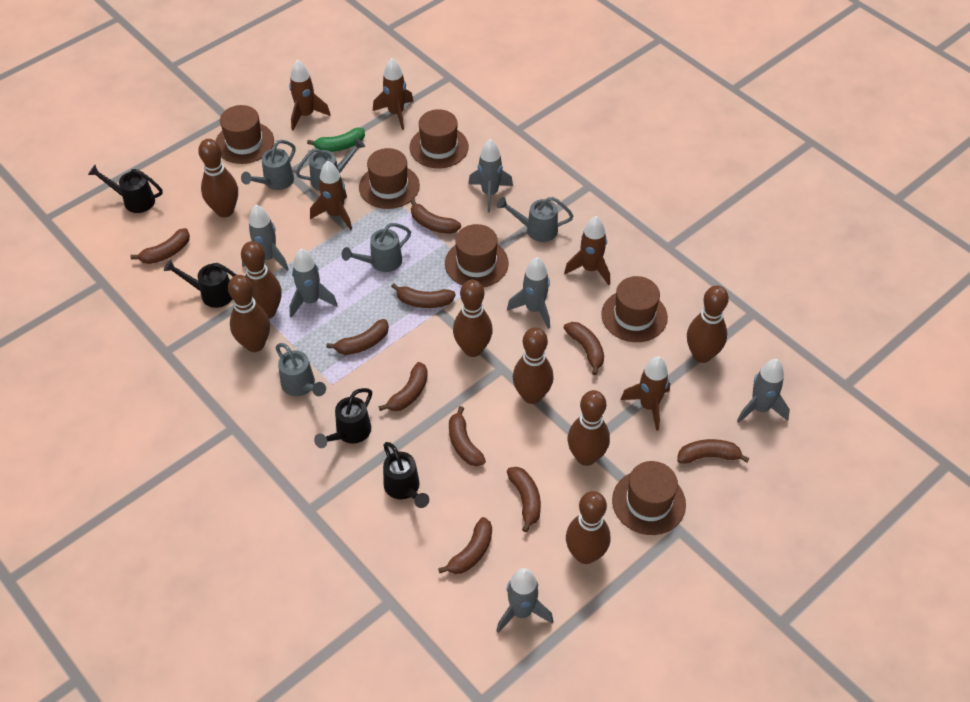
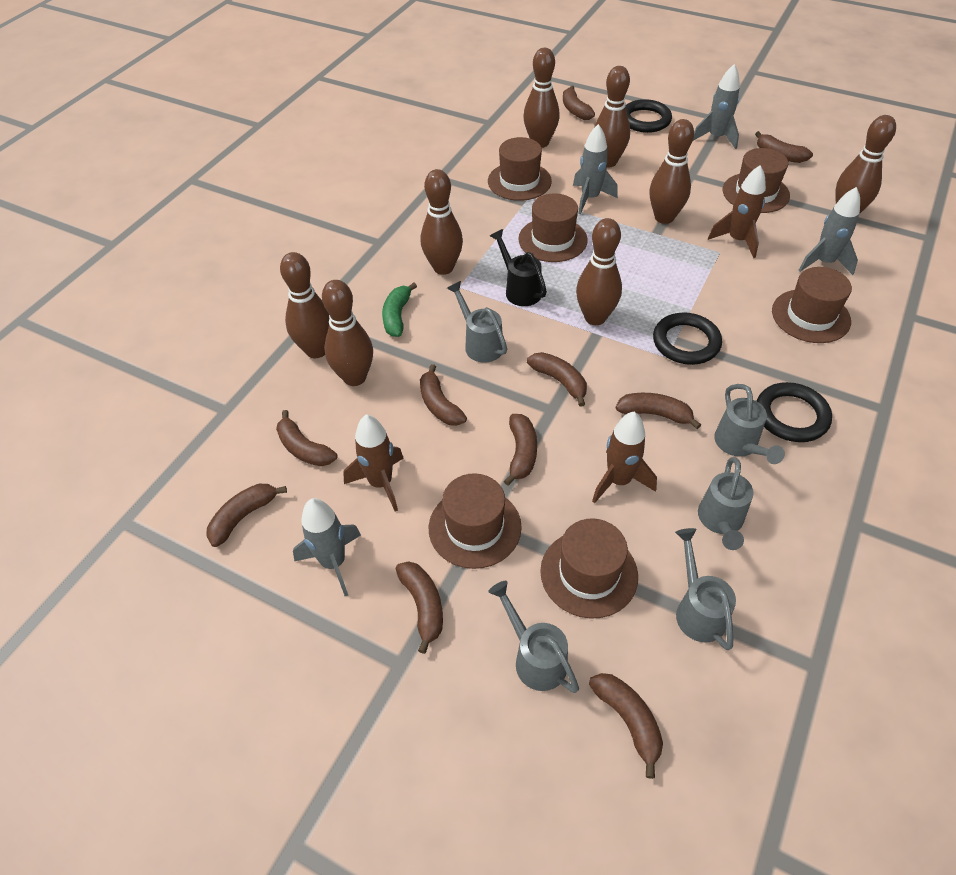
black ring: 0 -> 3
black watering can: 4 -> 1
brown rocket: 5 -> 3
grey rocket: 6 -> 4

